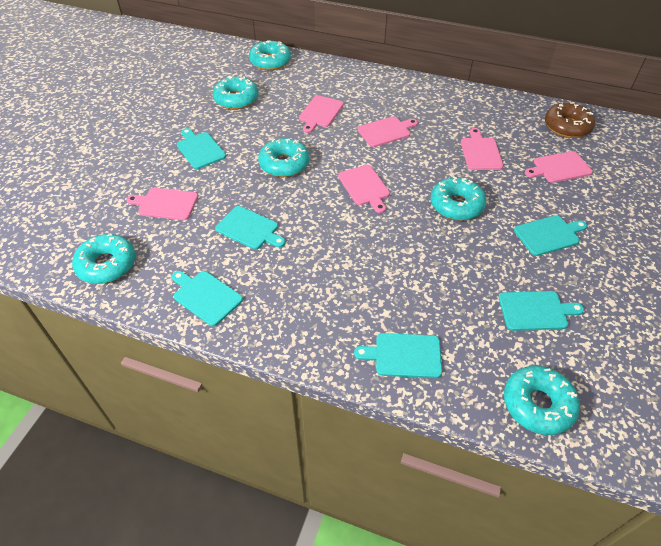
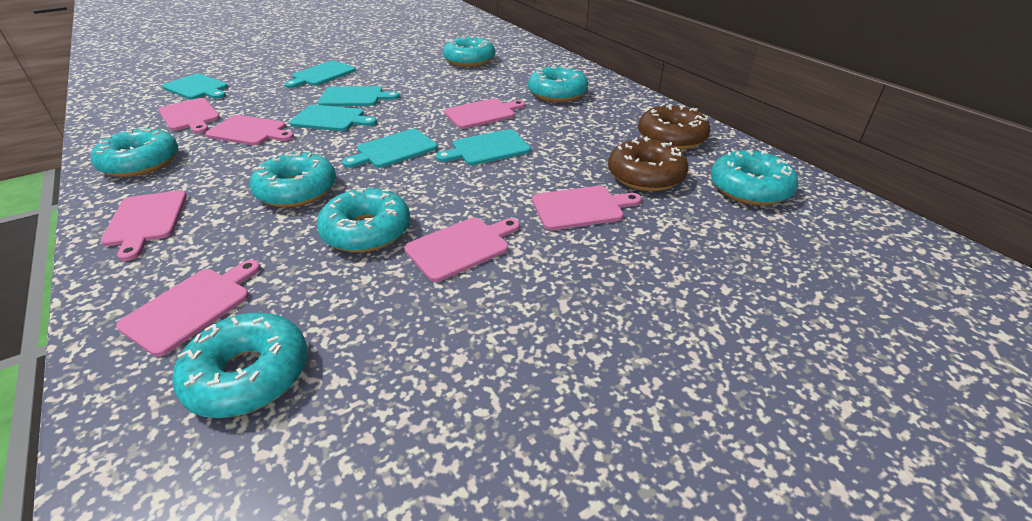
brown donut: 1 -> 2
pink cutting board: 6 -> 7
turquoise donut: 6 -> 7

